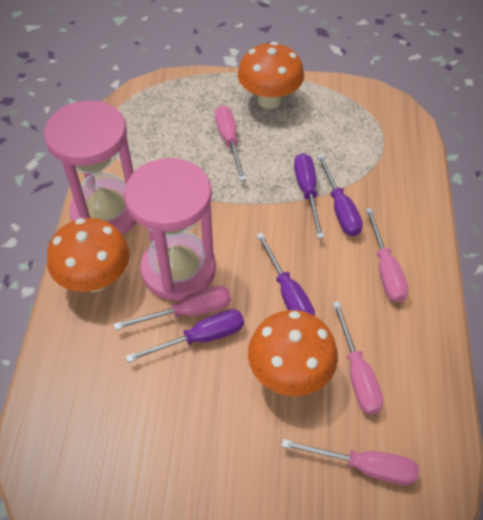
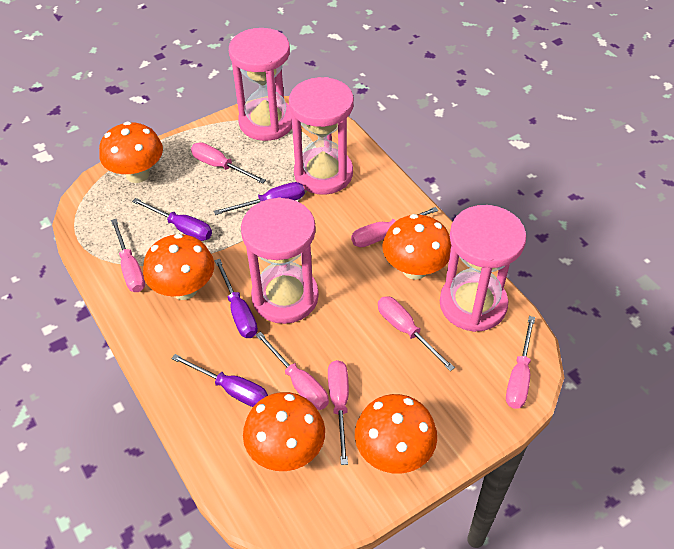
orange mushroom: 3 -> 5
pink hourglass: 2 -> 4
pink screwdriver: 5 -> 7

